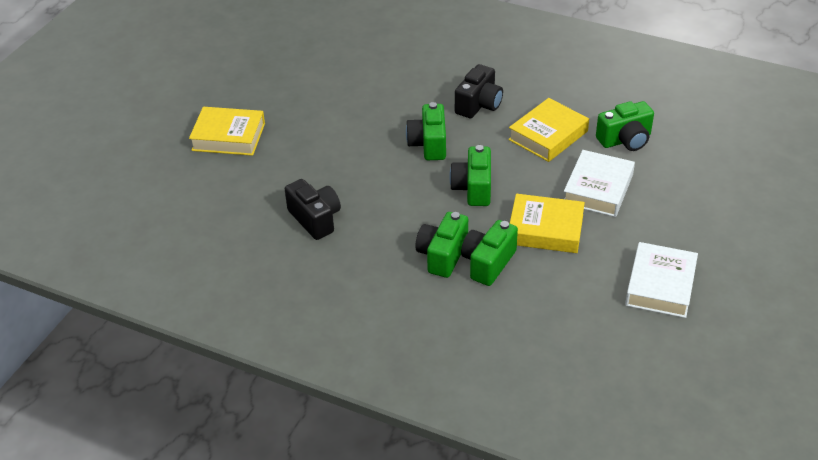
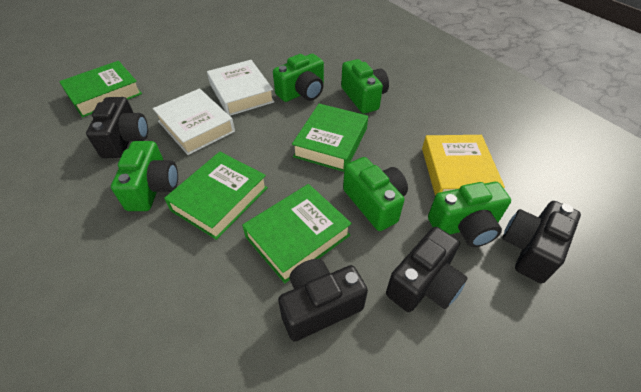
black camera: 2 -> 4
green book: 0 -> 4
yellow book: 3 -> 1

